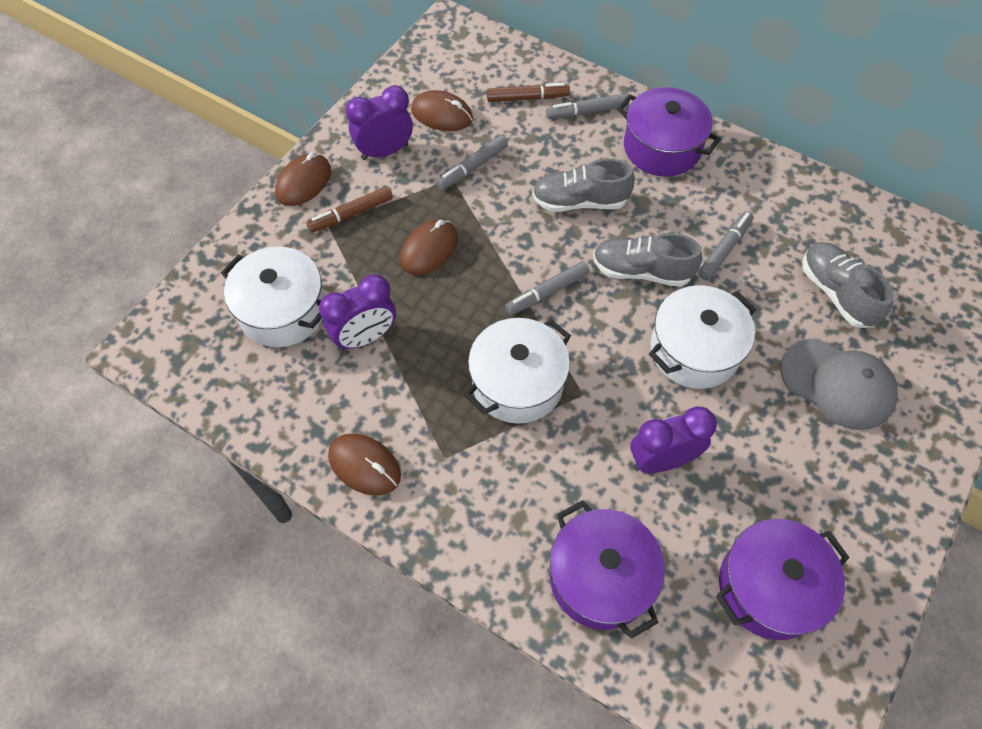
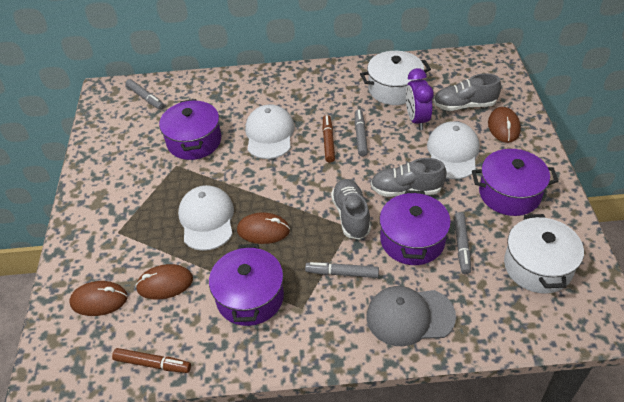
purple clock: 3 -> 1
purple pot: 3 -> 4
white cap: 0 -> 3
white pot: 3 -> 2

